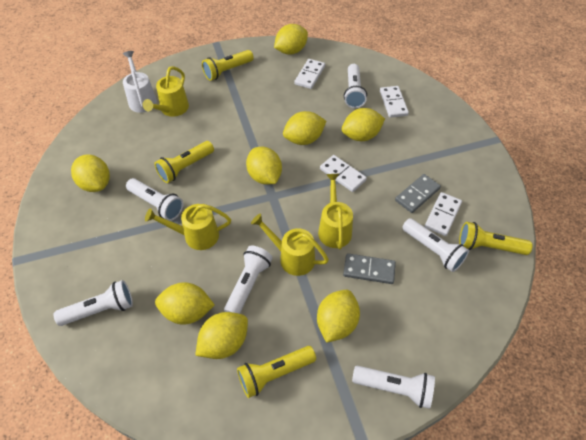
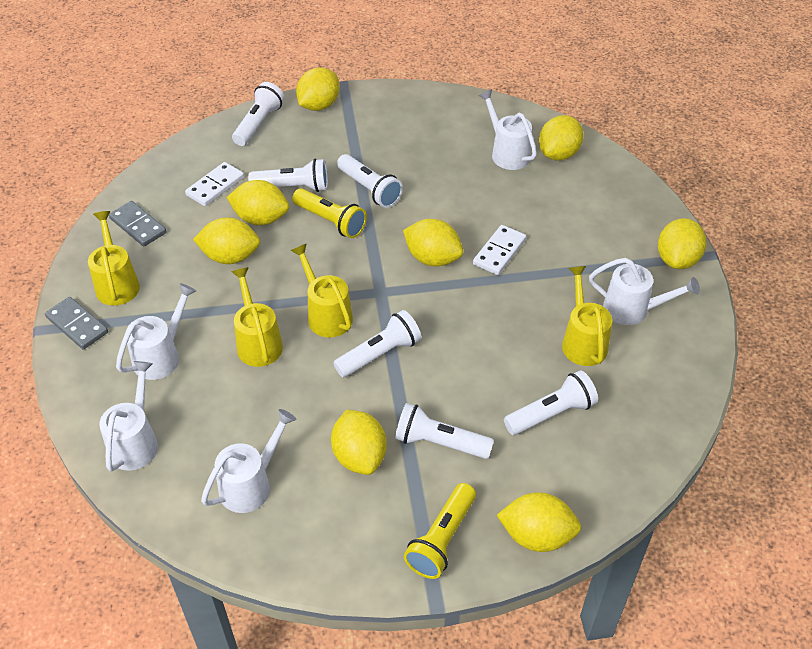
white domino: 4 -> 2
white watering can: 1 -> 5
yellow flashlight: 4 -> 2

